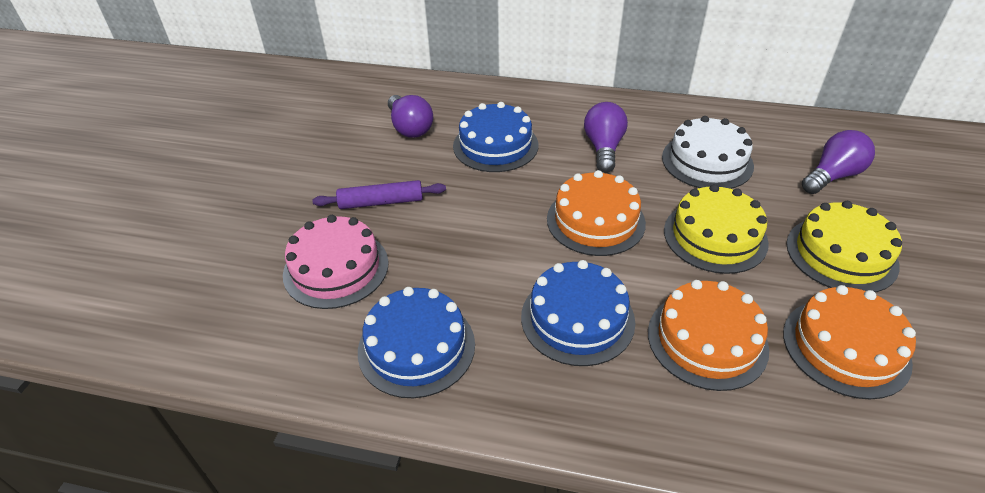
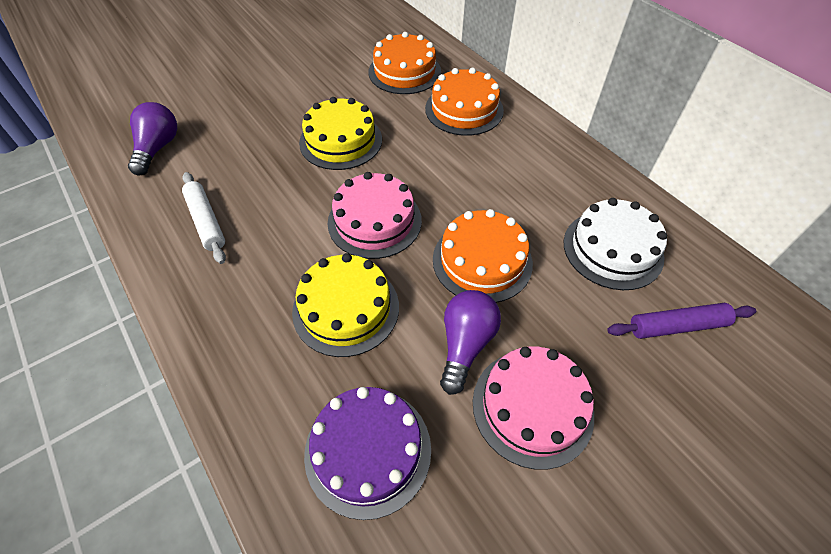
blue cake: 3 -> 0
pink cake: 1 -> 2
purple cake: 0 -> 1
purple light bulb: 3 -> 2
white rolling pin: 0 -> 1

